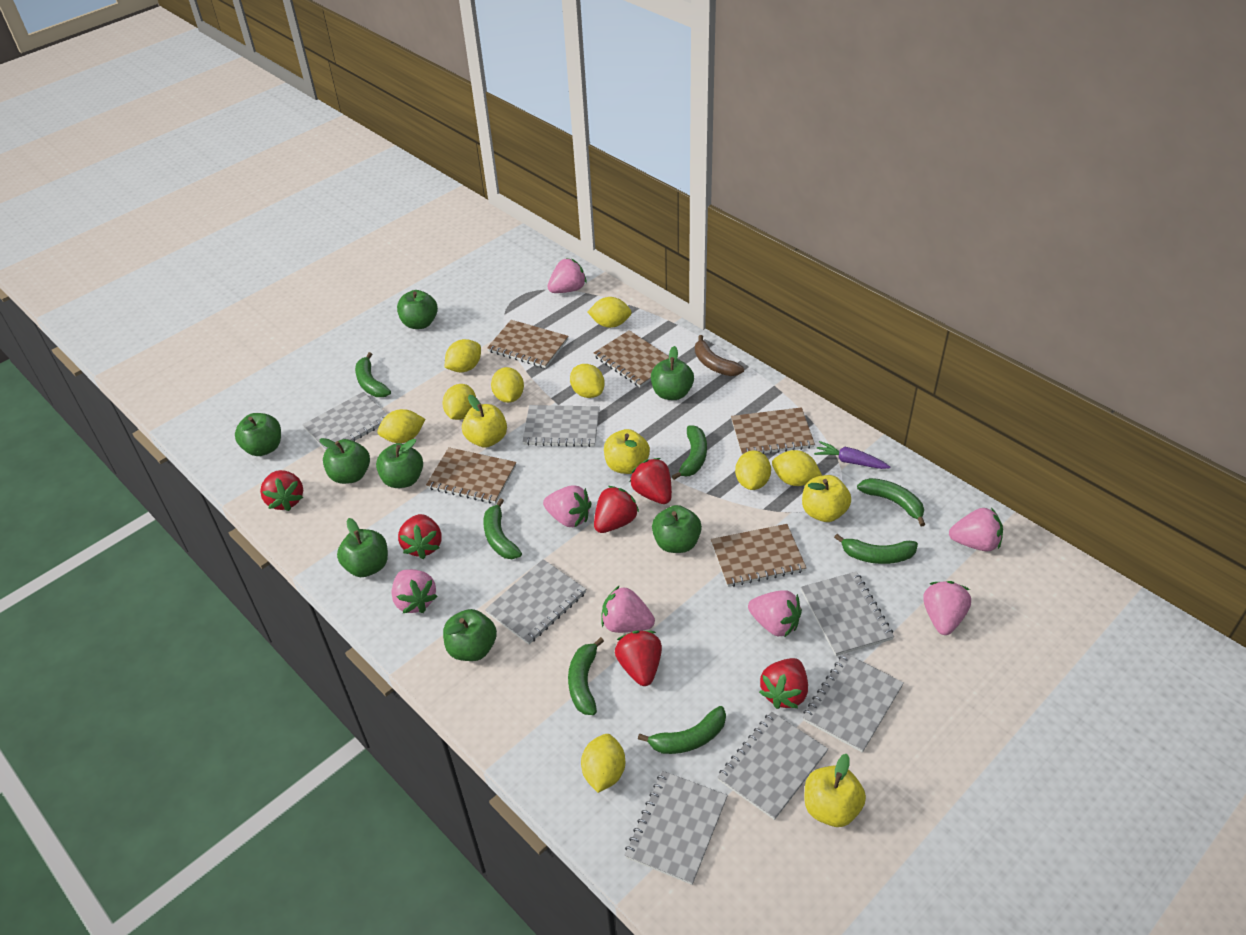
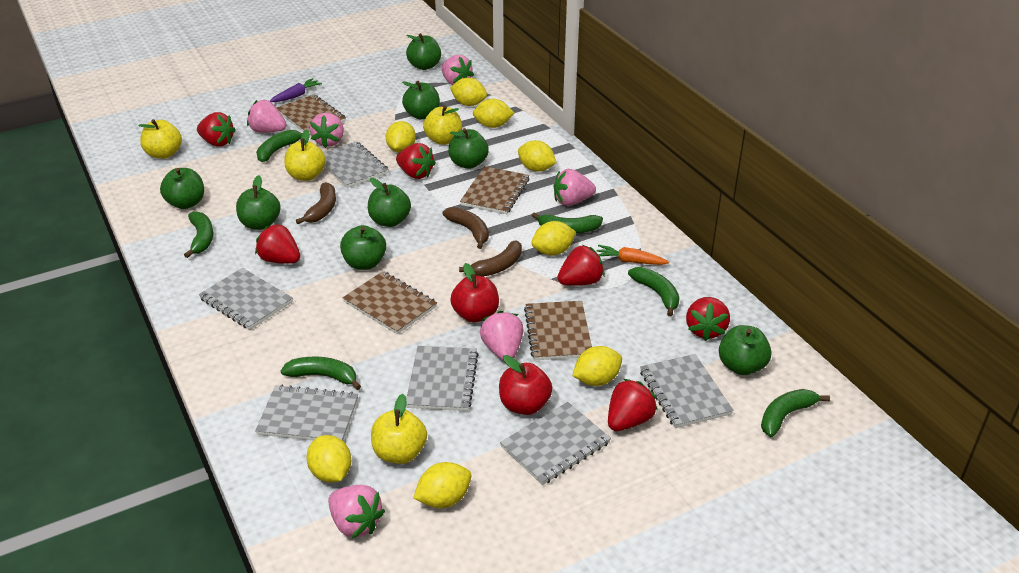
brown banana: 1 -> 3
brown notebook: 5 -> 4
green banana: 7 -> 6
grey notebook: 7 -> 6
orange carrot: 0 -> 1
pink strawberry: 7 -> 6
red apple: 0 -> 2
yellow lemon: 9 -> 8

